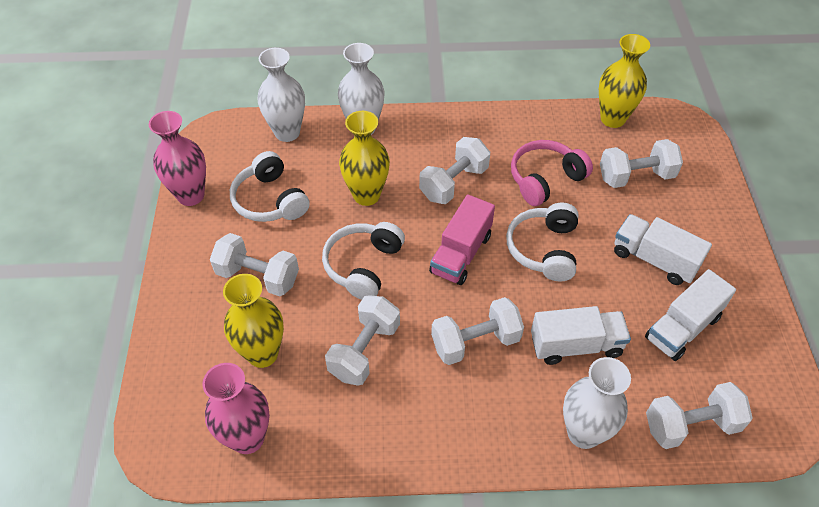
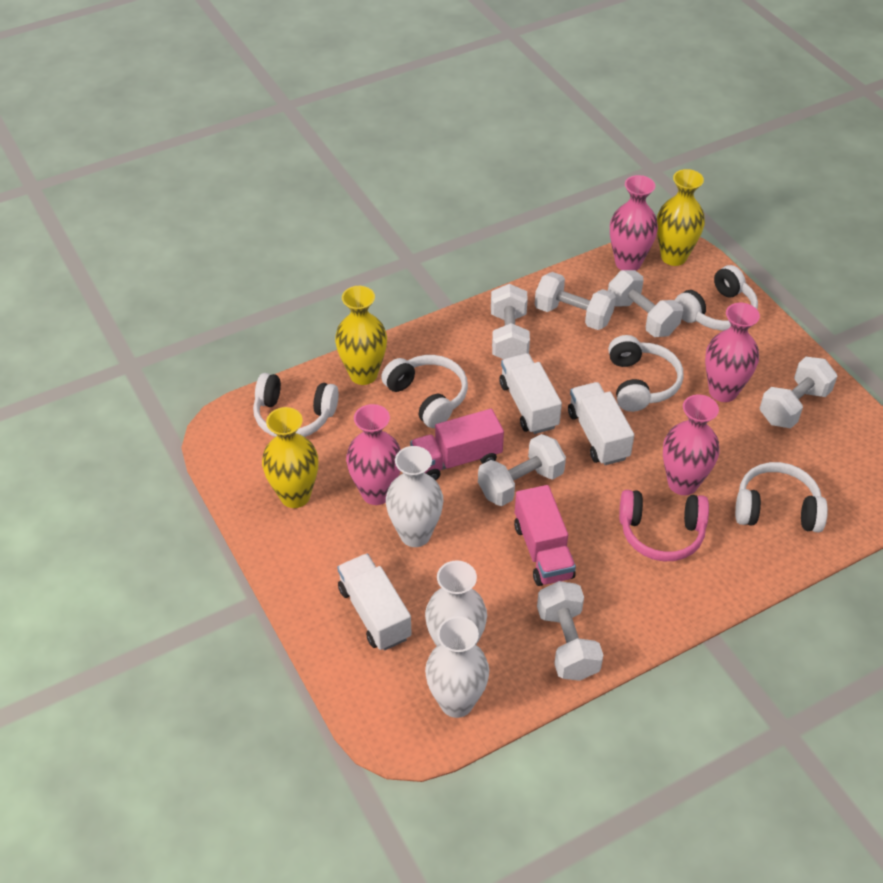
pink truck: 1 -> 2
pink vase: 2 -> 4
white headphones: 3 -> 5

